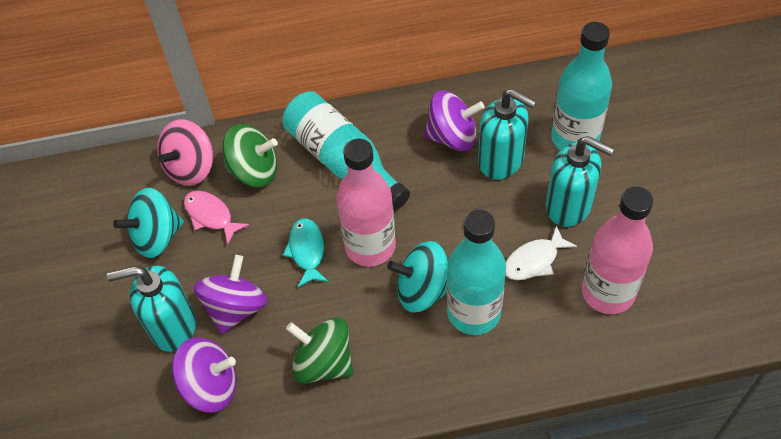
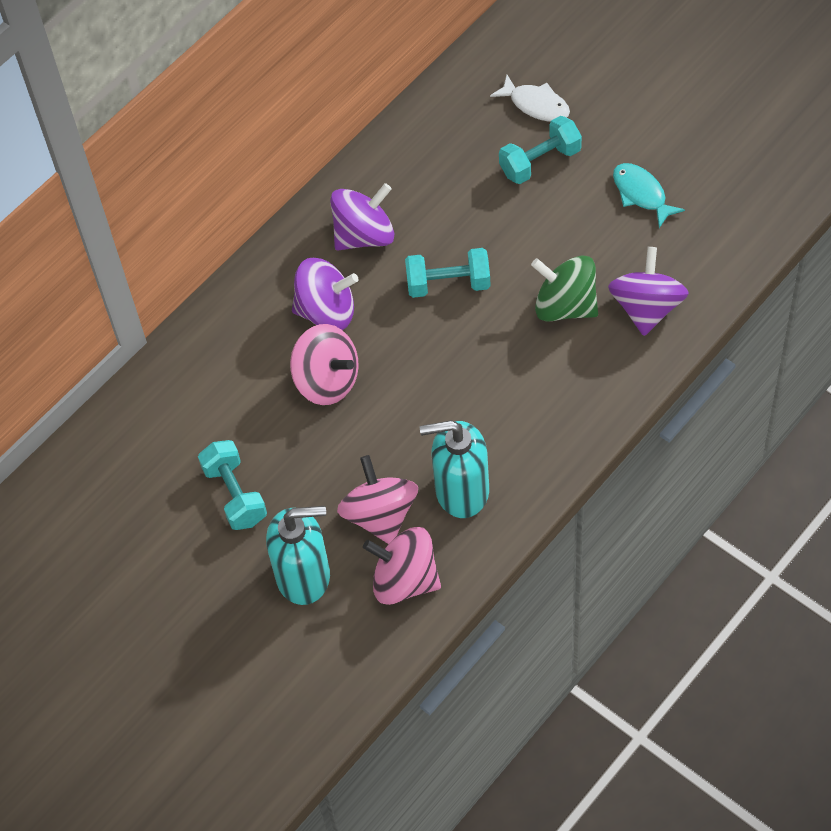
green spinning top: 2 -> 1
pink bottle: 2 -> 0
pink fish: 1 -> 0
pink spinning top: 1 -> 3
turquoise bottle: 3 -> 0
turquoise dumbbell: 0 -> 3
turquoise soap dispenser: 3 -> 2
turquoise spinning top: 2 -> 0

